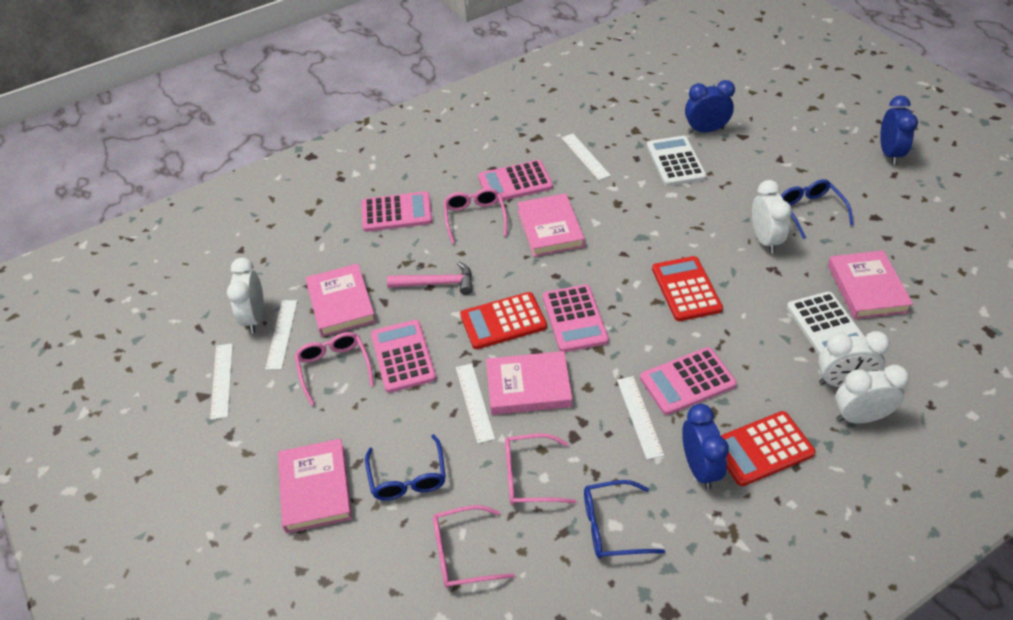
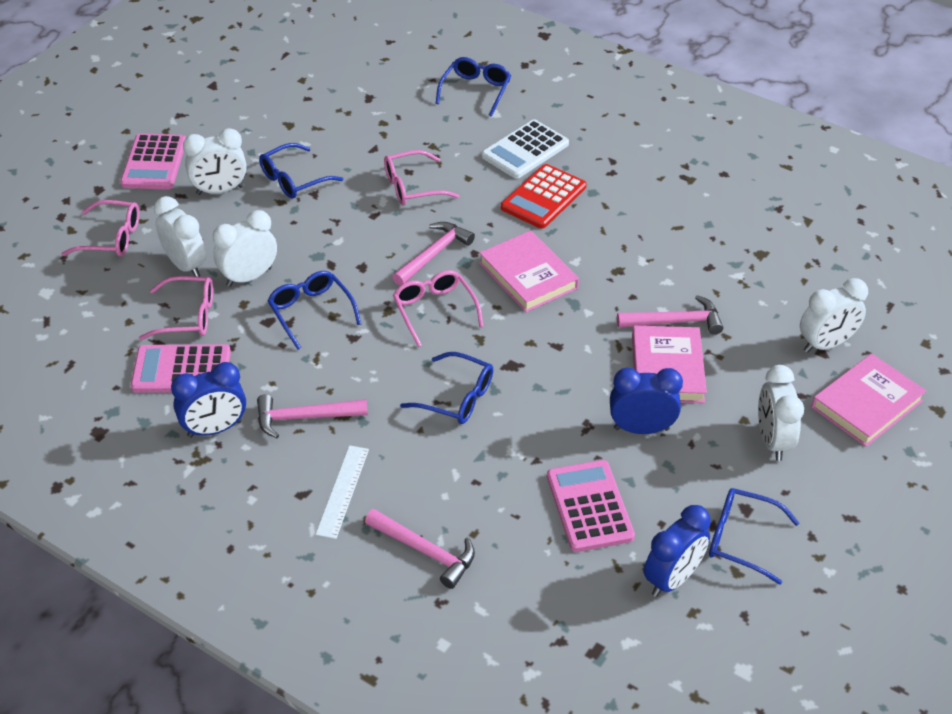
blue glasses: 3 -> 5
pink book: 5 -> 3
pink calculator: 5 -> 3
pink hammer: 1 -> 4
red calculator: 3 -> 1
white calculator: 2 -> 1
white clock: 4 -> 5
white ruler: 5 -> 1

